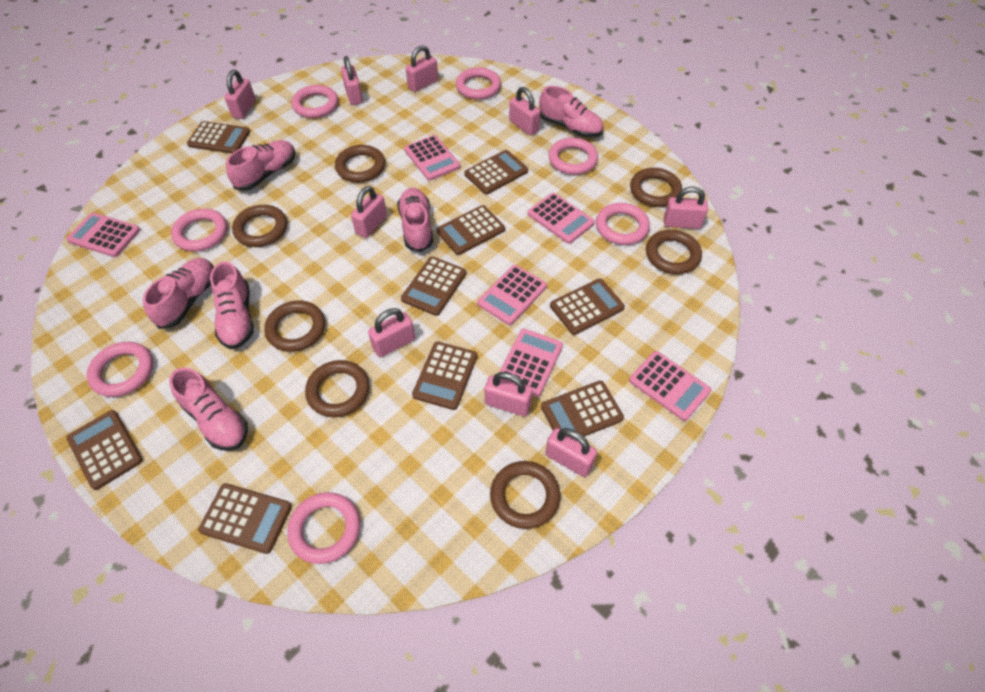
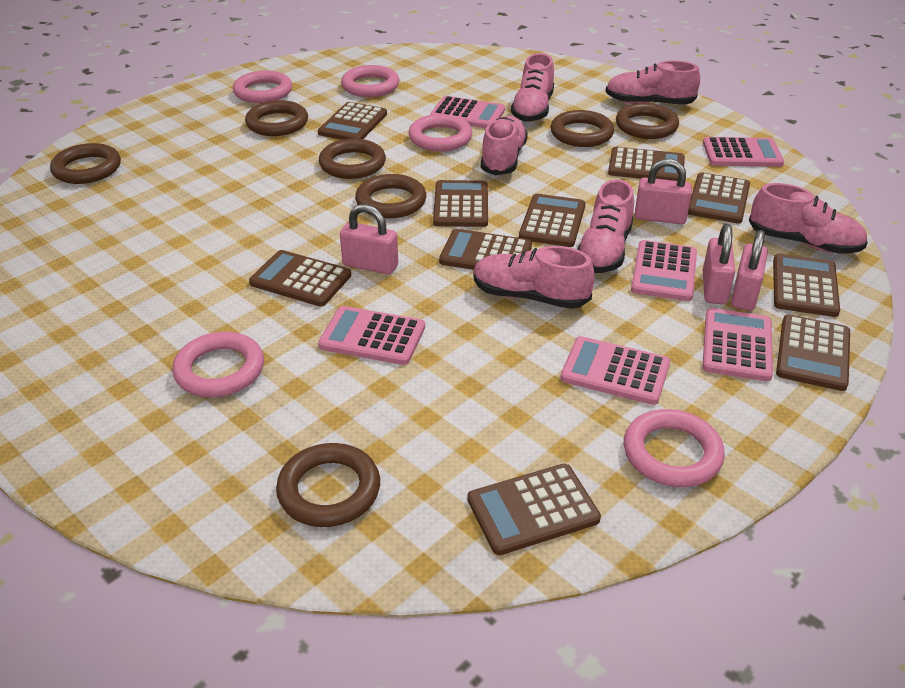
brown calculator: 9 -> 10
pink padlock: 9 -> 4
pink ring: 7 -> 5

